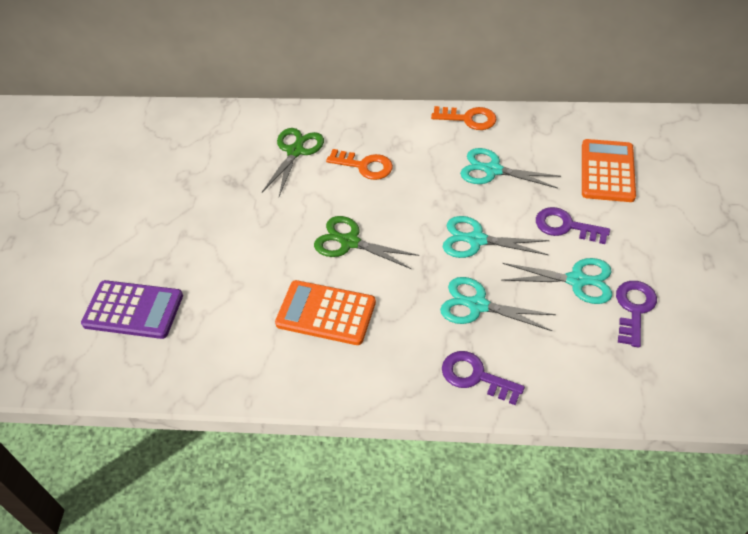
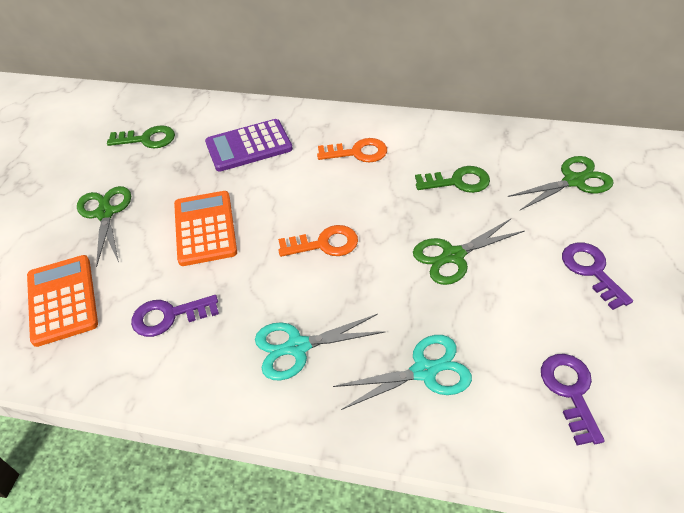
green key: 0 -> 2
green scissors: 2 -> 3
turquoise scissors: 4 -> 2

